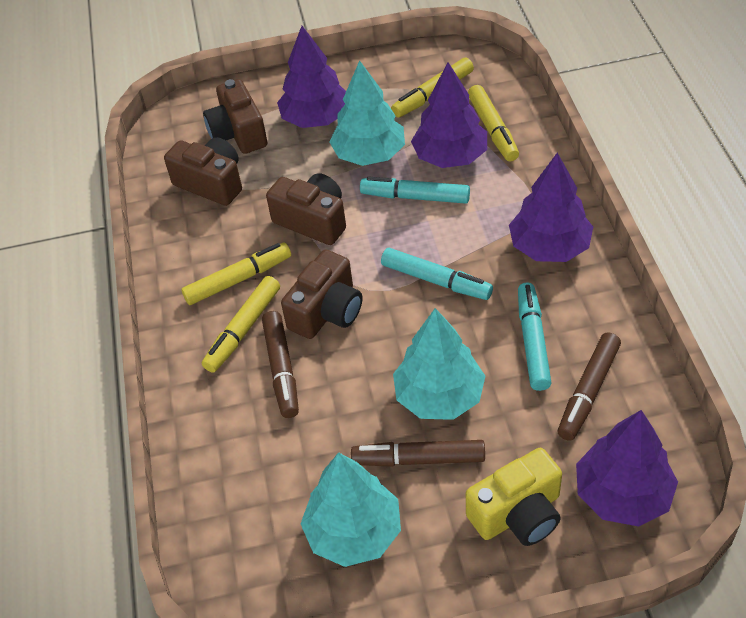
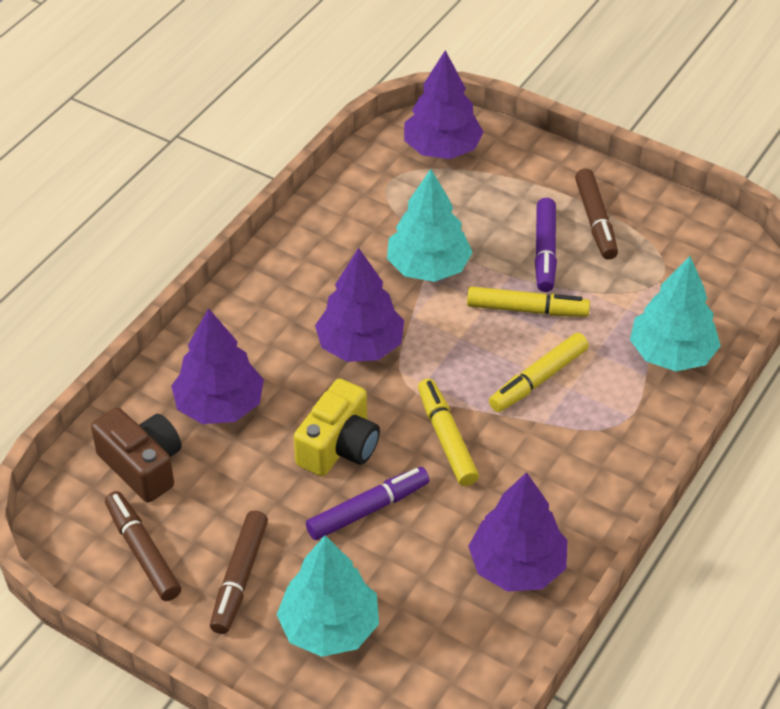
brown camera: 4 -> 1
purple marker: 0 -> 2
turquoise marker: 3 -> 0
yellow marker: 4 -> 3

